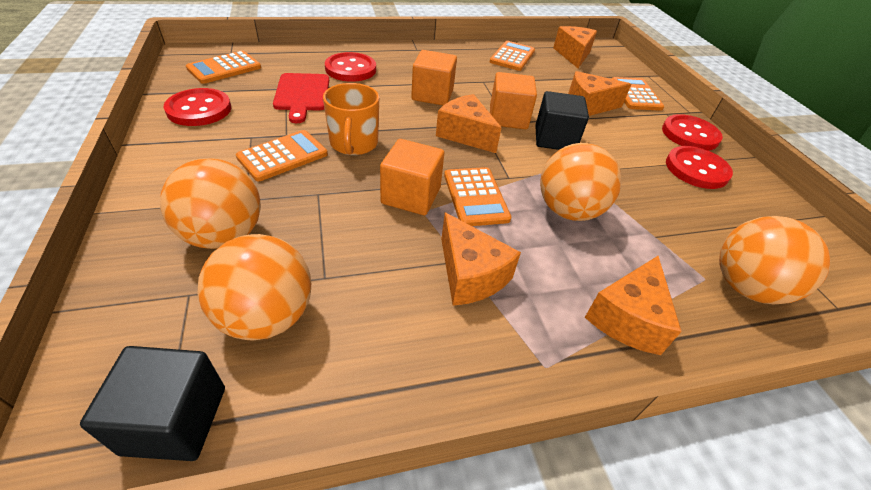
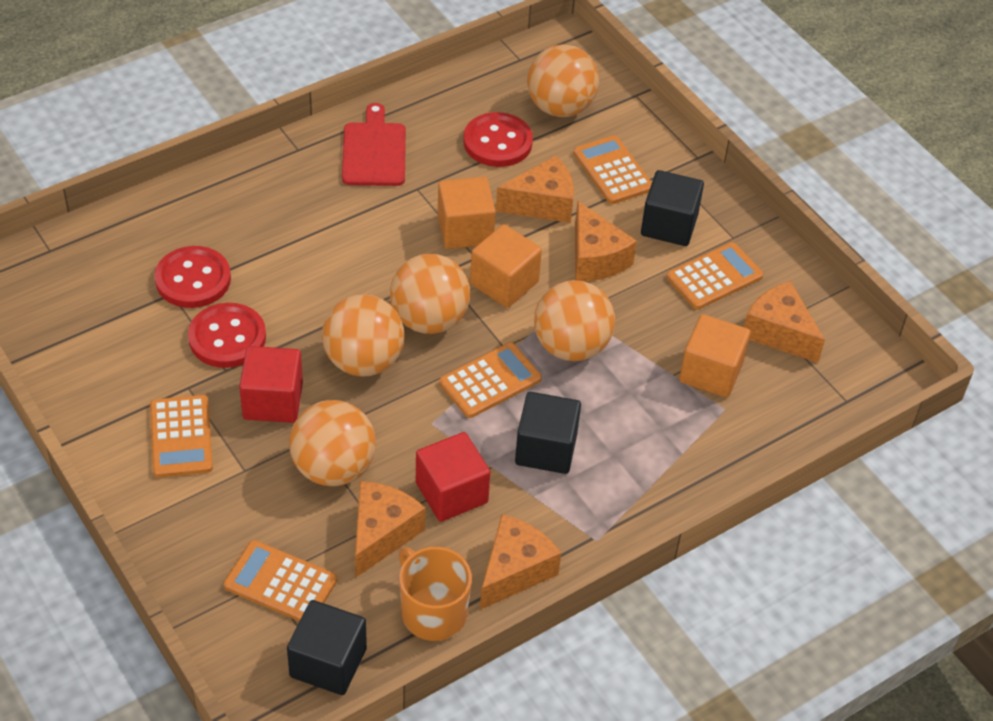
black cube: 2 -> 3
orange ball: 4 -> 5
red button: 4 -> 3
red cube: 0 -> 2

